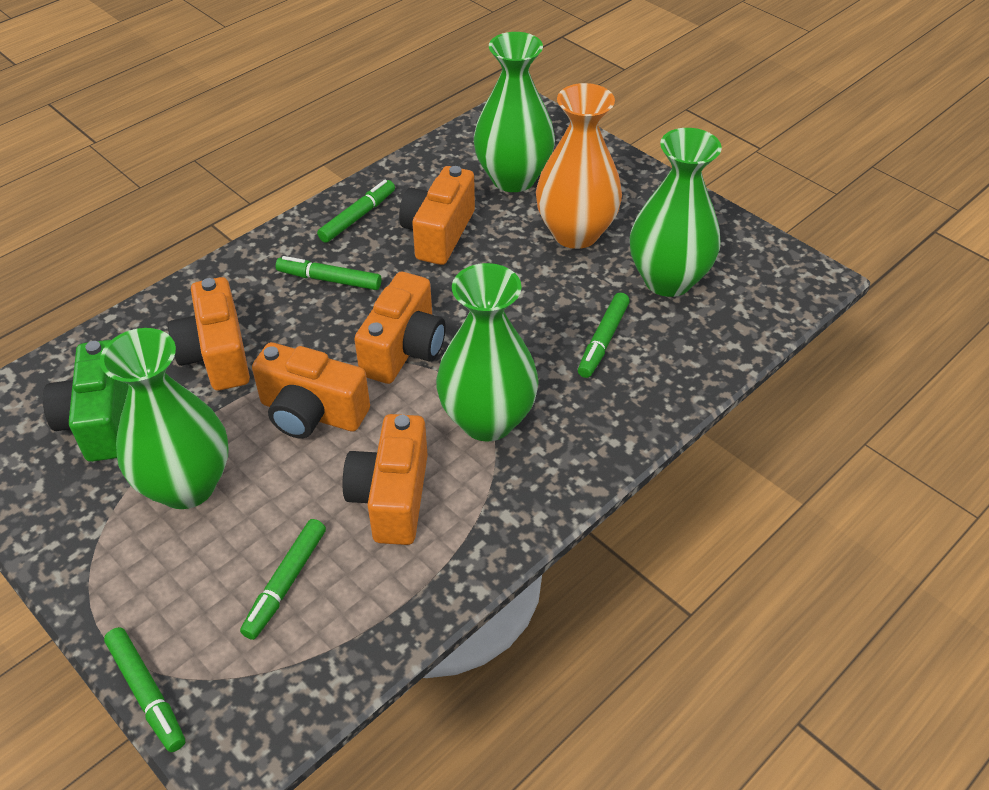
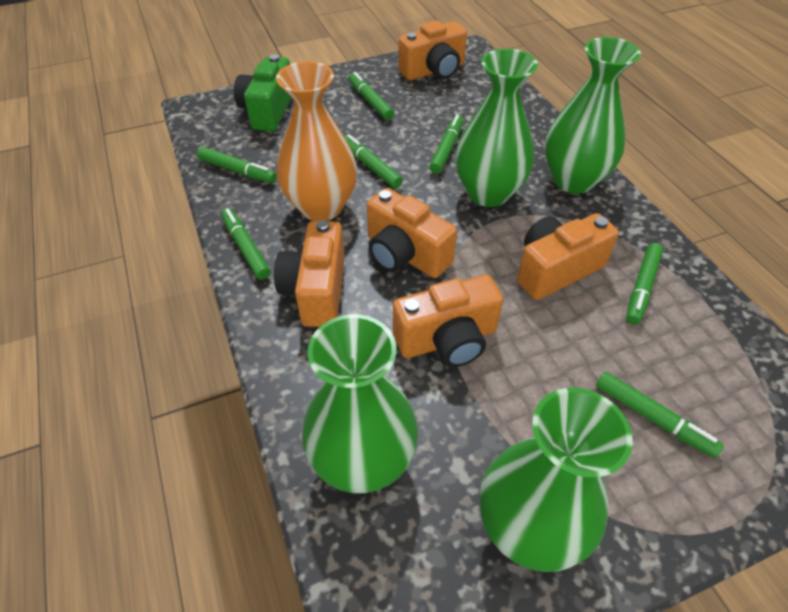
green marker: 5 -> 7

